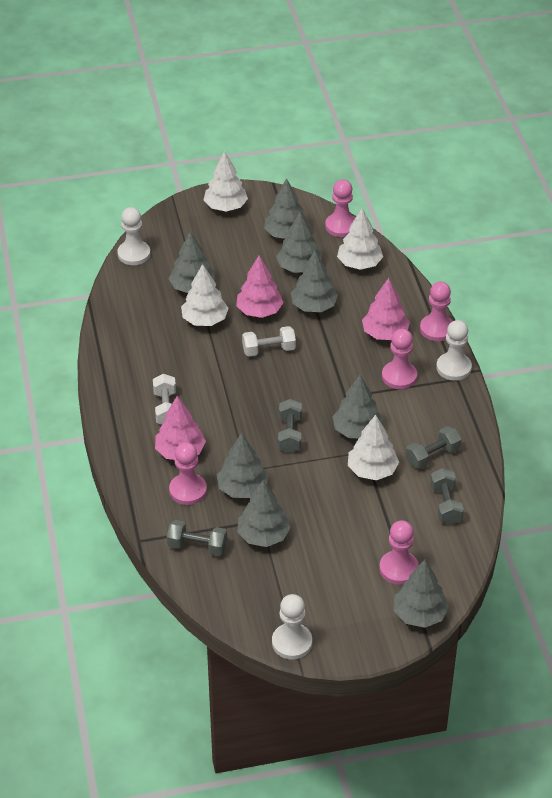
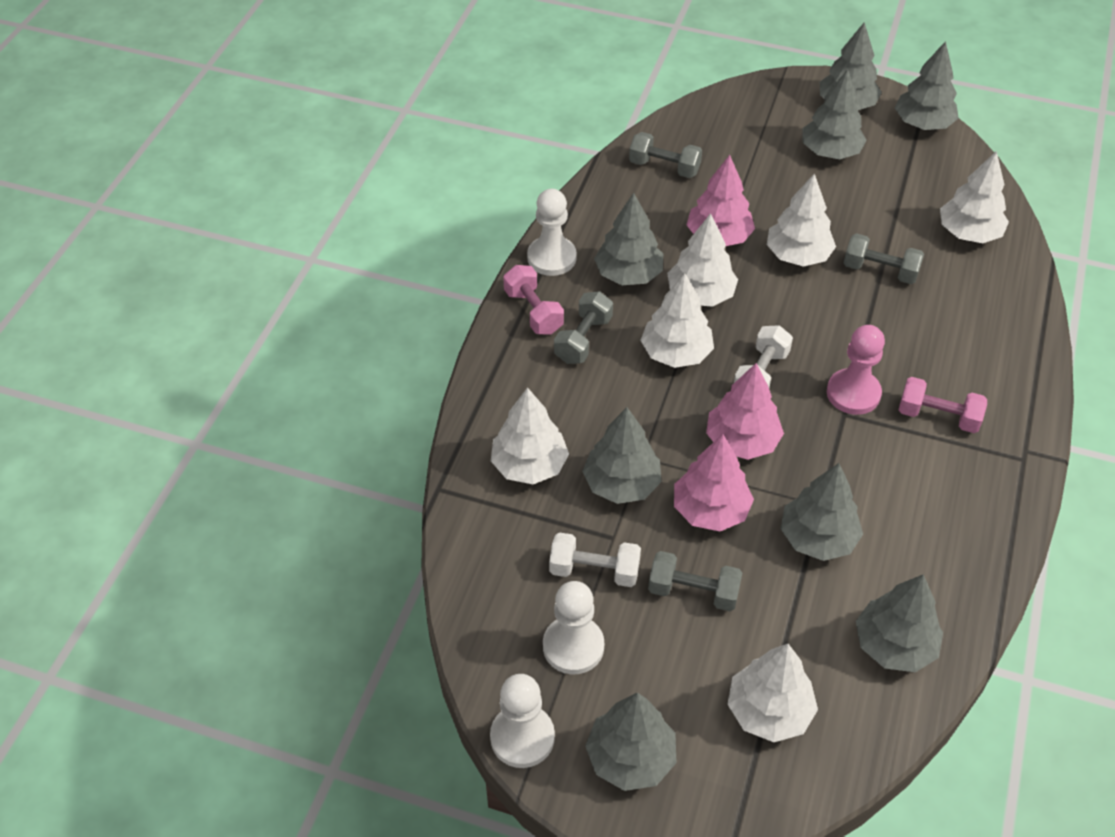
pink dumbbell: 0 -> 2
pink pawn: 5 -> 1
white tree: 4 -> 6

